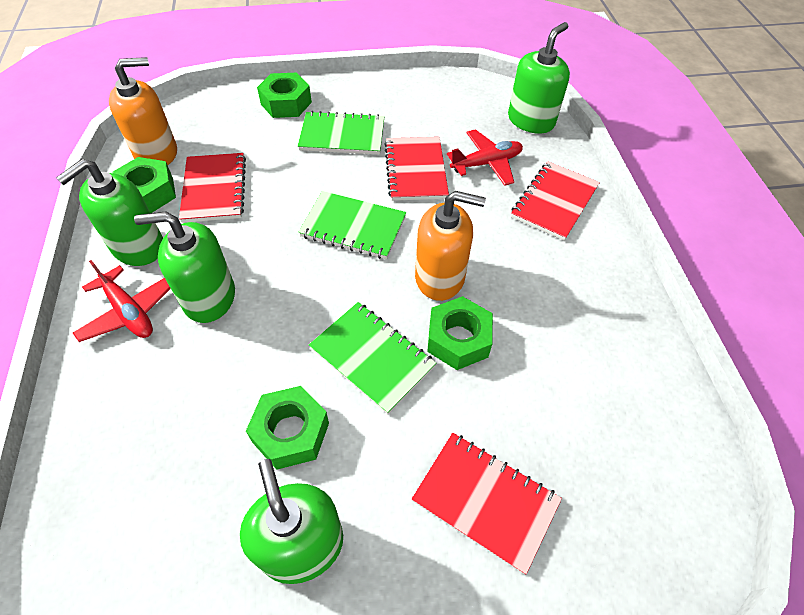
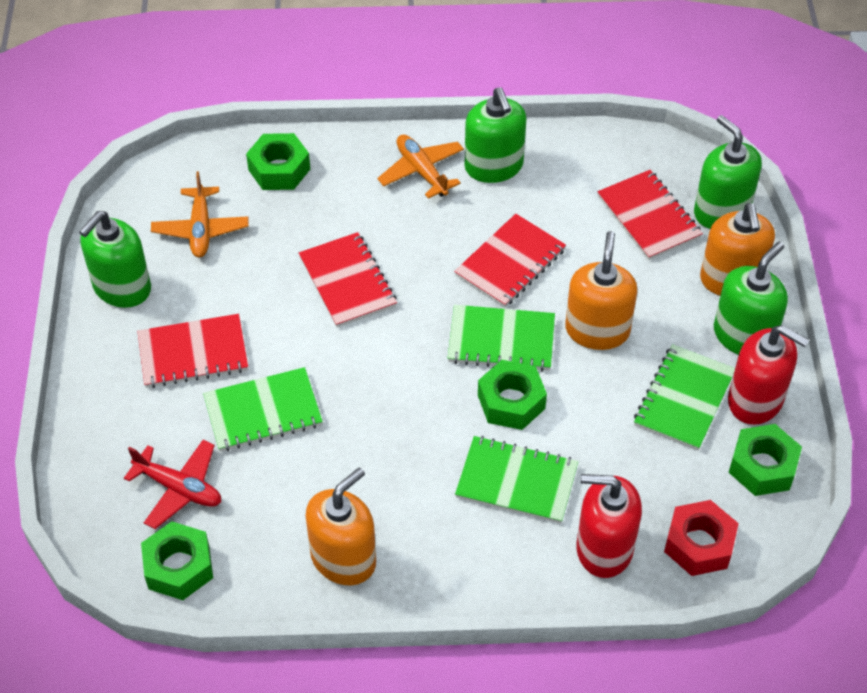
green notebook: 3 -> 4
orange plane: 0 -> 2
orange soap dispenser: 2 -> 3
red nut: 0 -> 1
red plane: 2 -> 1
red soap dispenser: 0 -> 2

